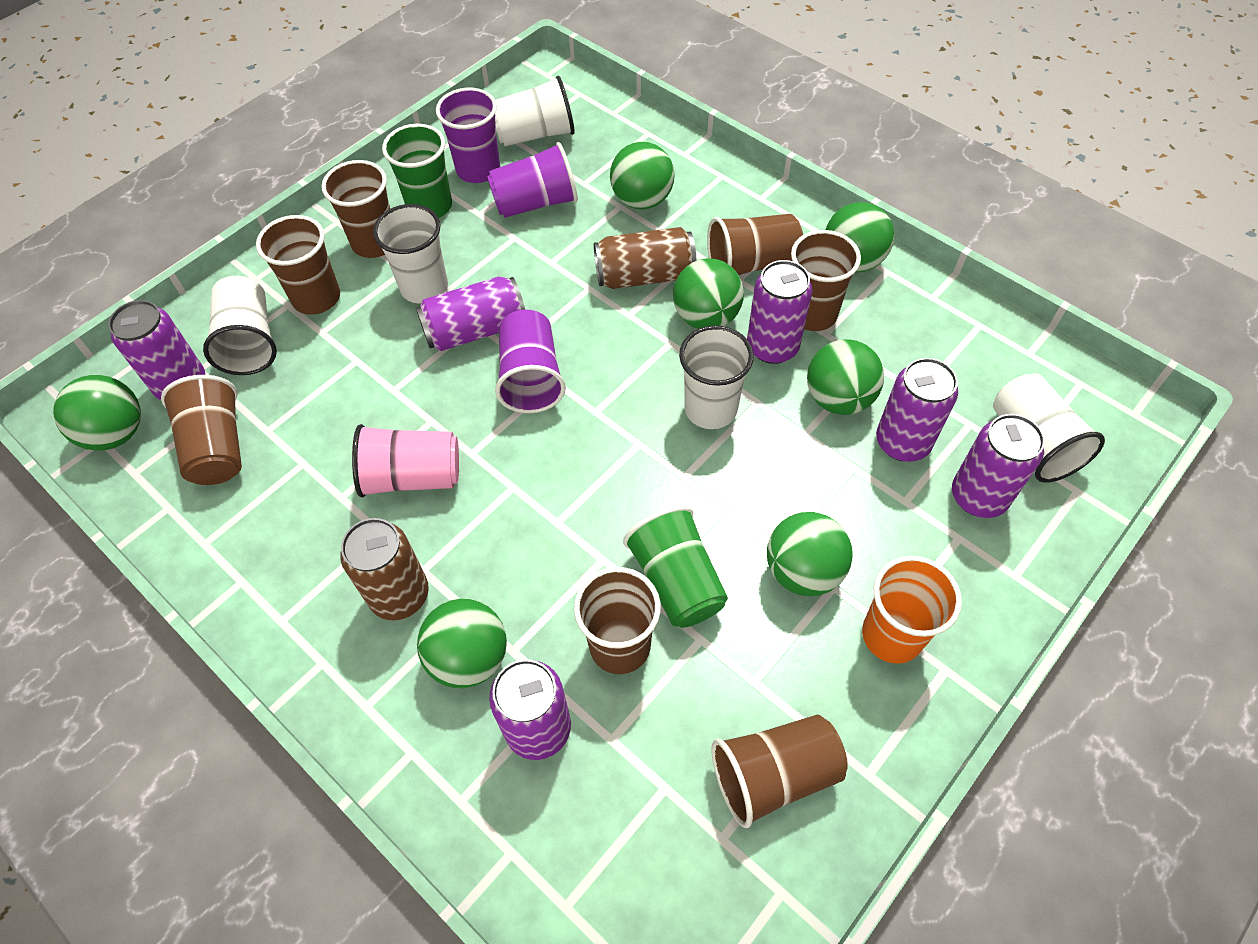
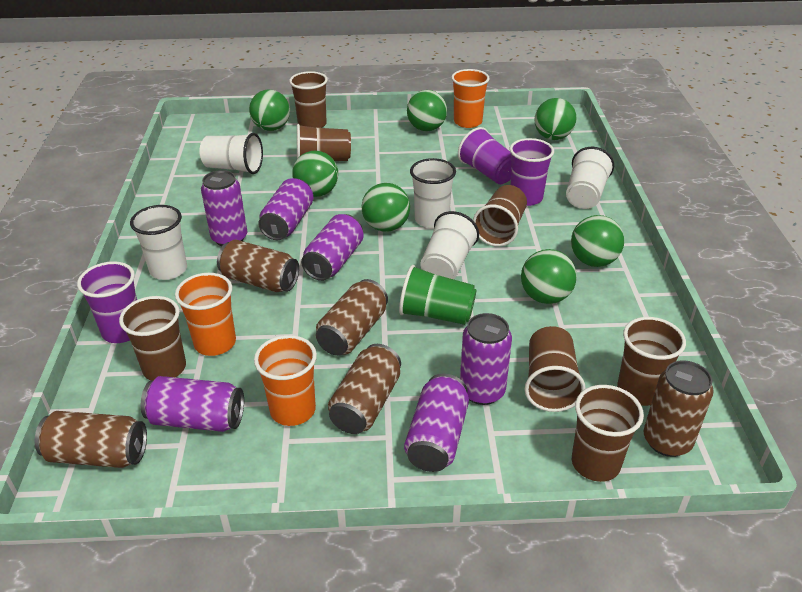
brown can: 2 -> 5
green cup: 2 -> 1
orange cup: 1 -> 3
pink cup: 1 -> 0

